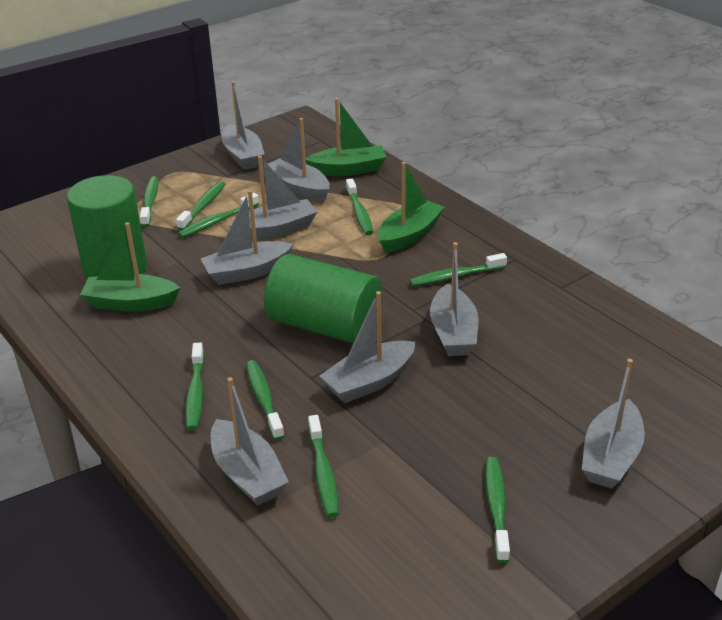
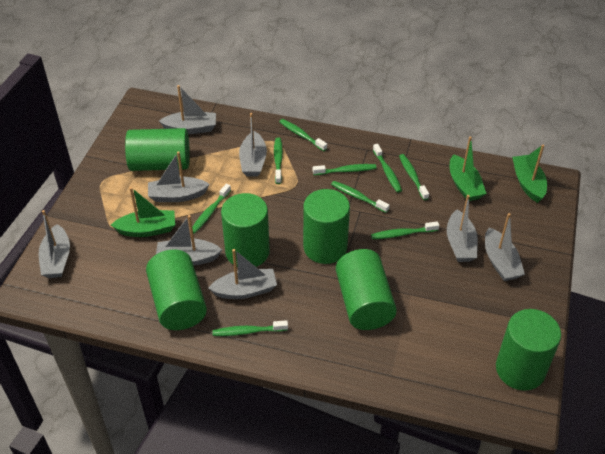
green cylinder: 2 -> 6

